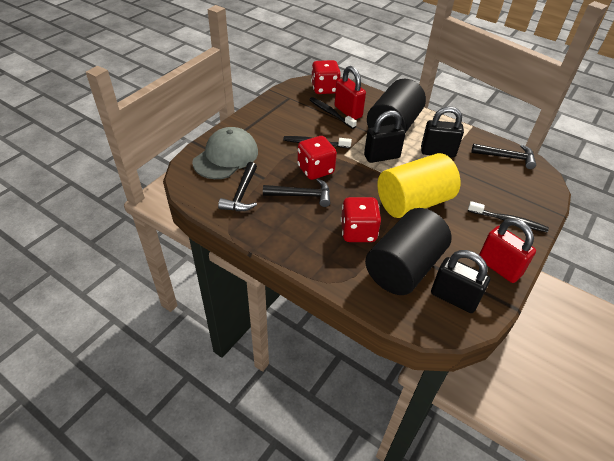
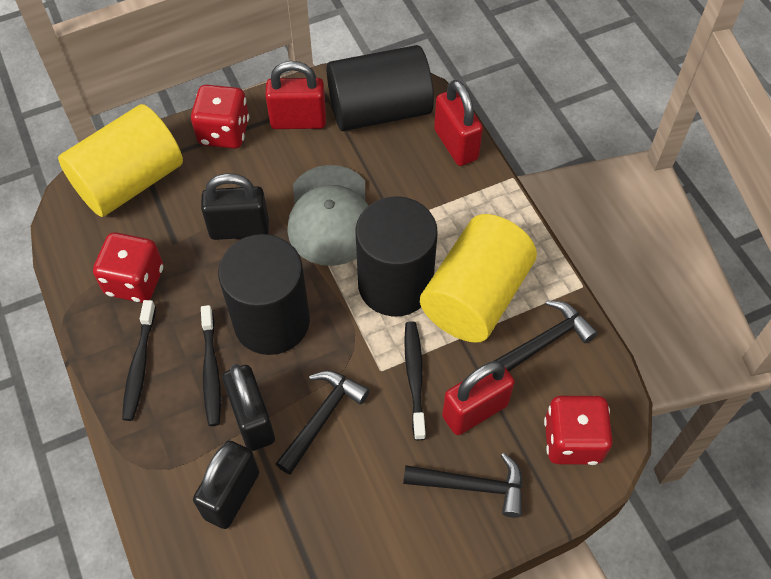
black cylinder: 2 -> 3
red padlock: 2 -> 3
yellow cylinder: 1 -> 2

